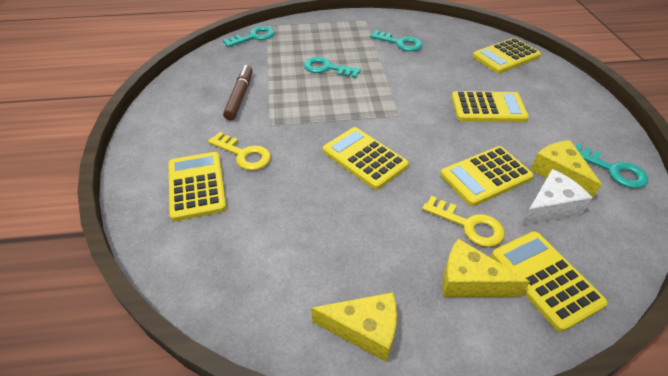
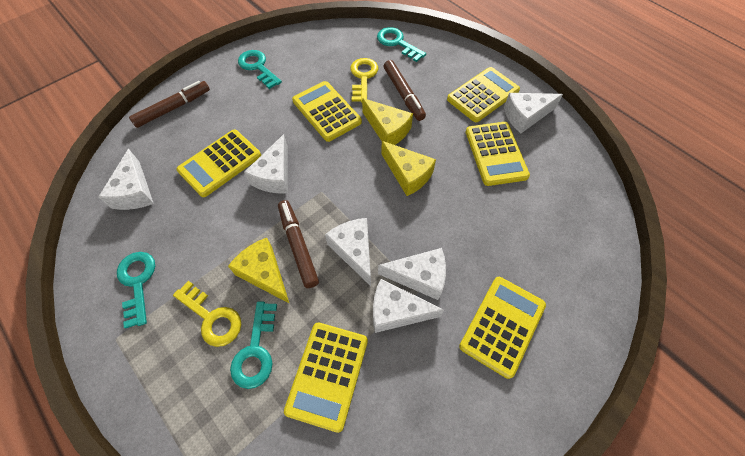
brown marker: 1 -> 3
white cheese: 1 -> 6

